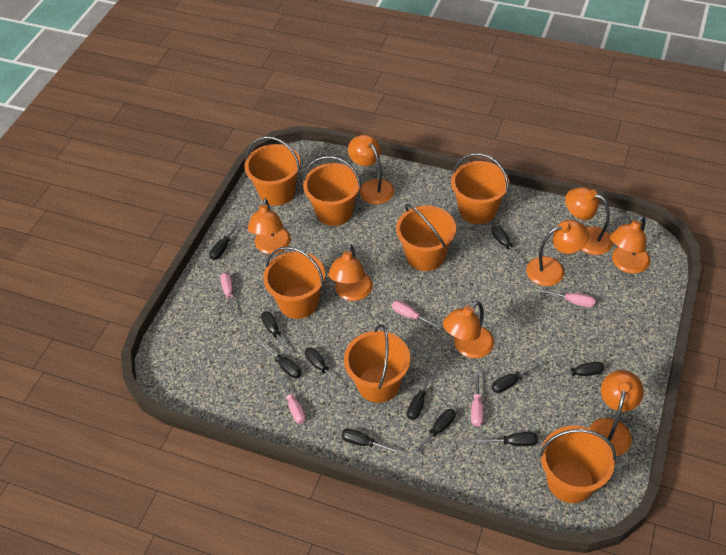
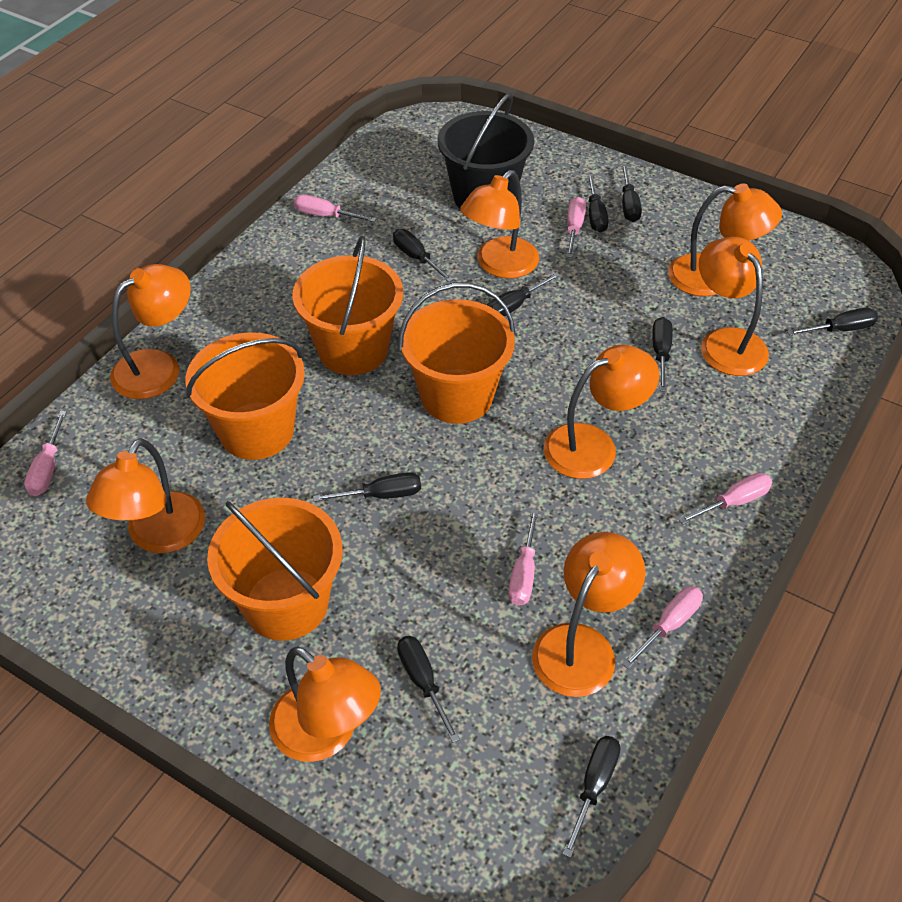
black bucket: 0 -> 1
black screwdriver: 11 -> 9
orange bucket: 7 -> 4
pink screwdriver: 5 -> 6

